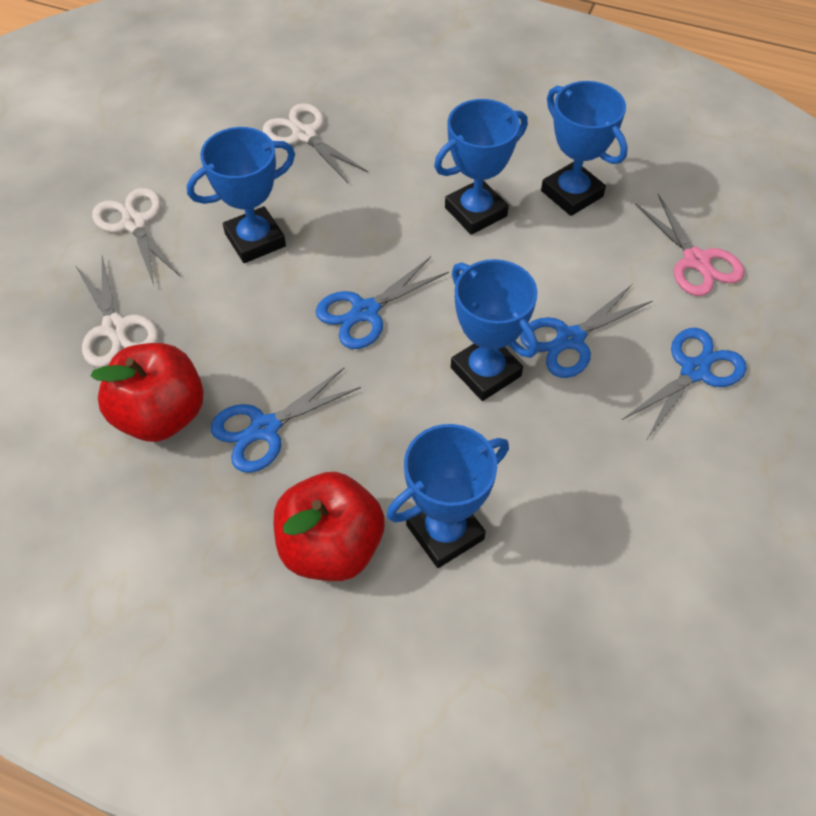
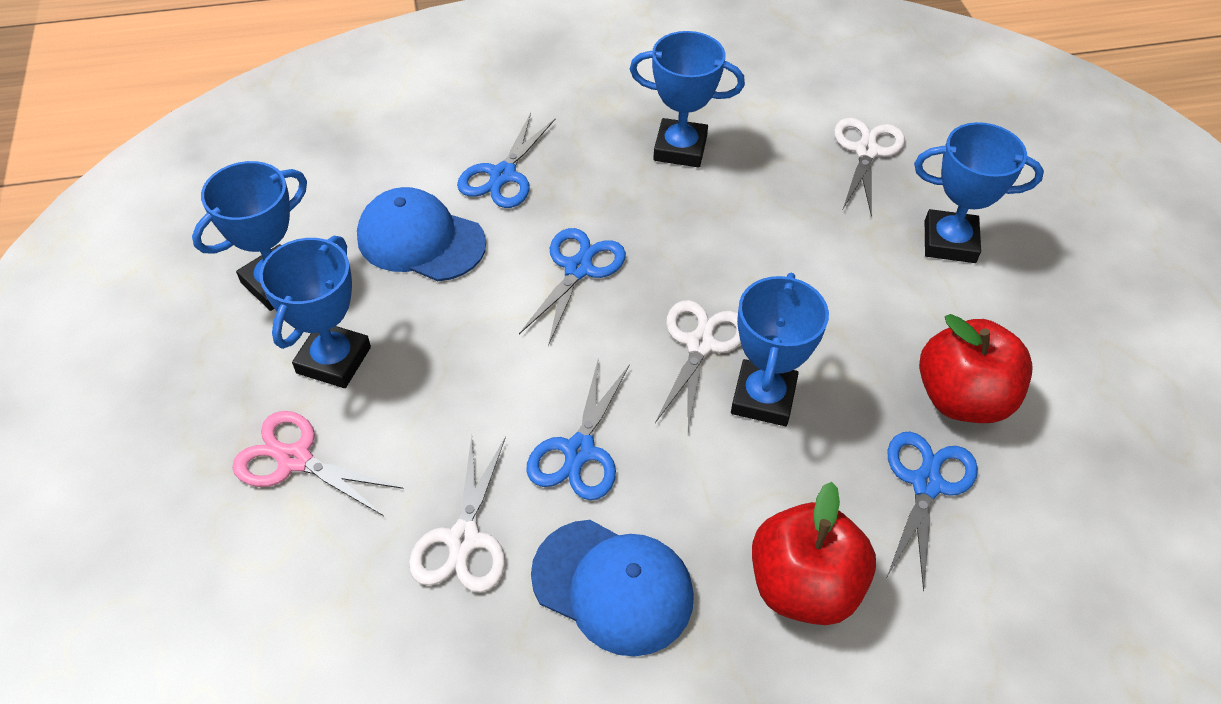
blue cap: 0 -> 2

